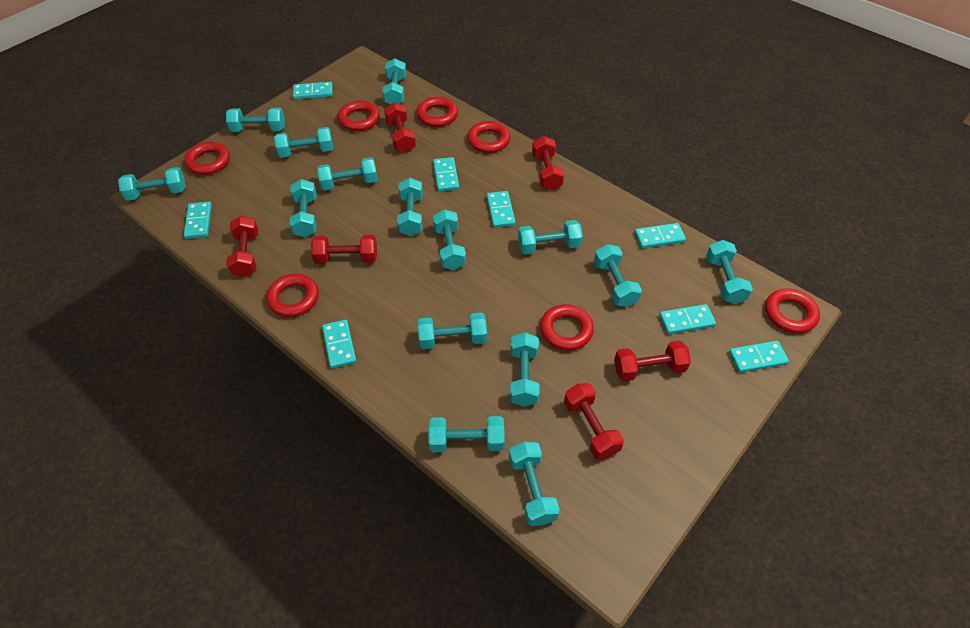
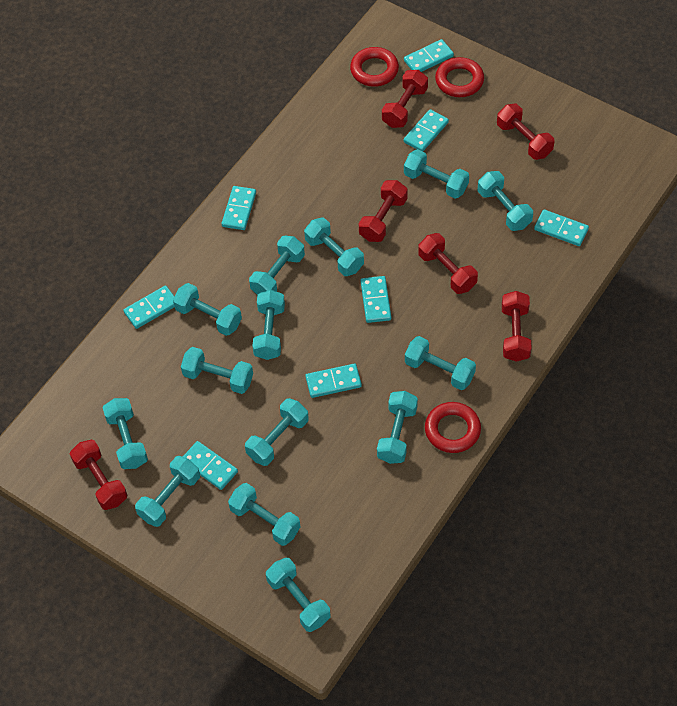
red ring: 7 -> 3
turquoise dumbbell: 15 -> 14

